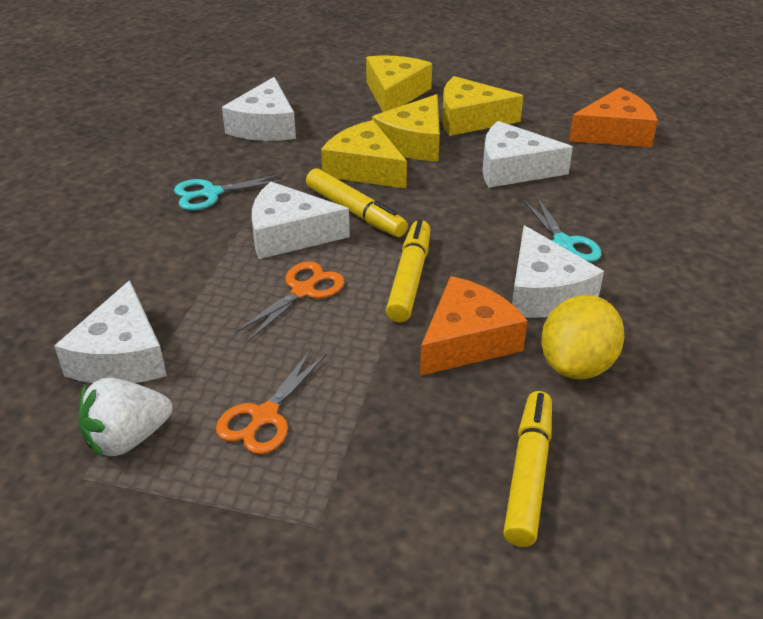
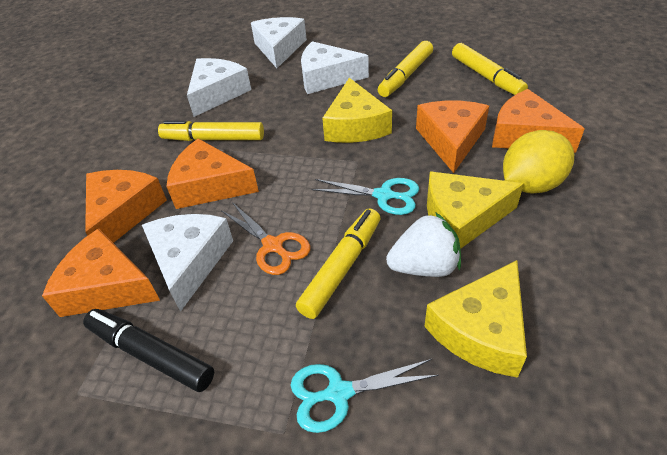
black marker: 0 -> 1
orange cheese: 2 -> 5
orange scissors: 2 -> 1
white cheese: 5 -> 4
yellow cheese: 4 -> 3
yellow marker: 3 -> 4

